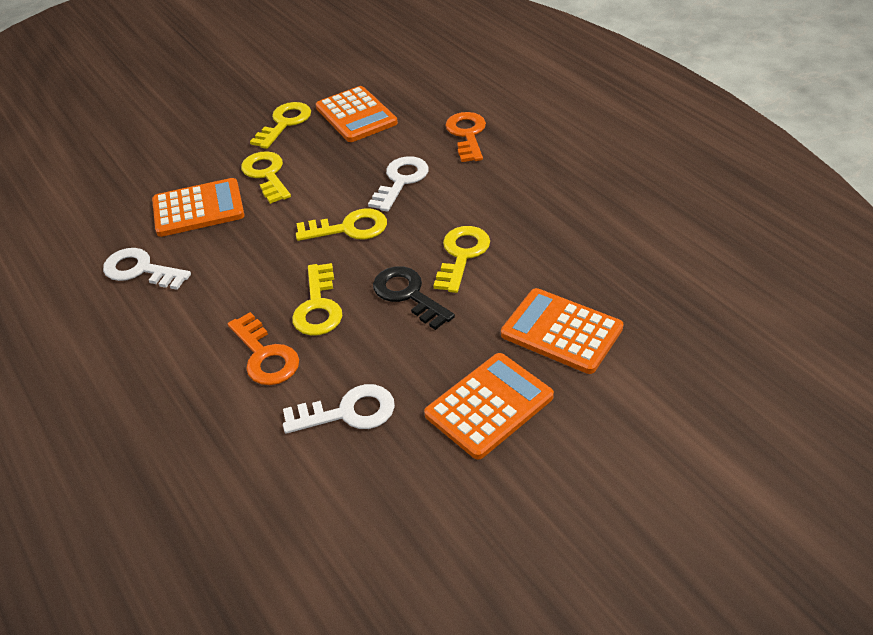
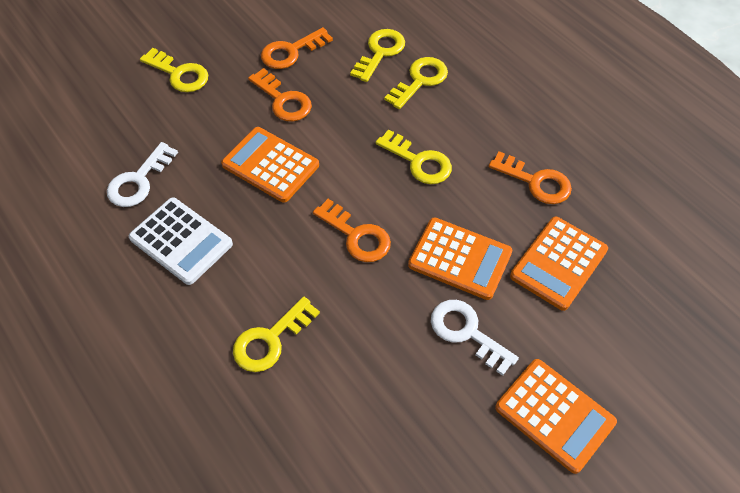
black key: 1 -> 0
orange key: 2 -> 4
white calculator: 0 -> 1
white key: 3 -> 2

